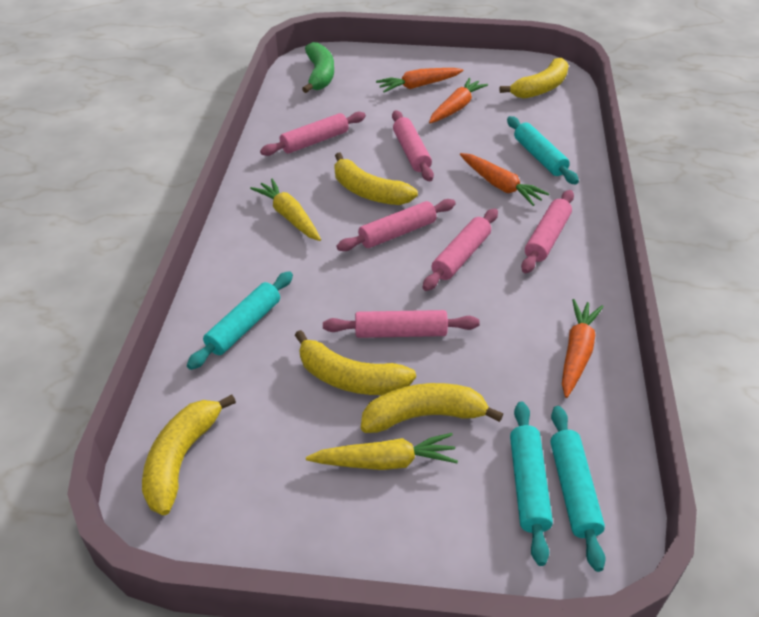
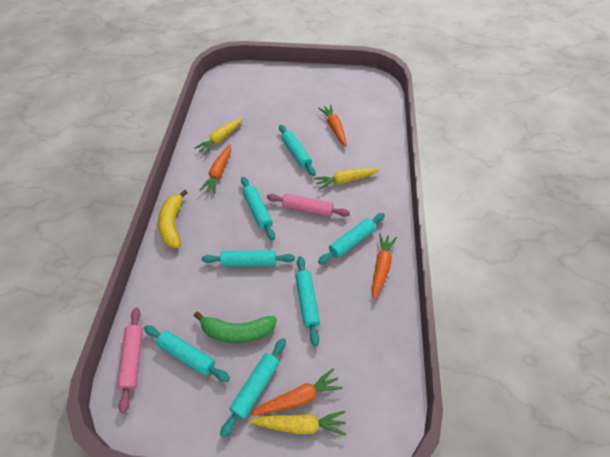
pink rolling pin: 6 -> 2
turquoise rolling pin: 4 -> 7
yellow banana: 5 -> 1
yellow carrot: 2 -> 3

